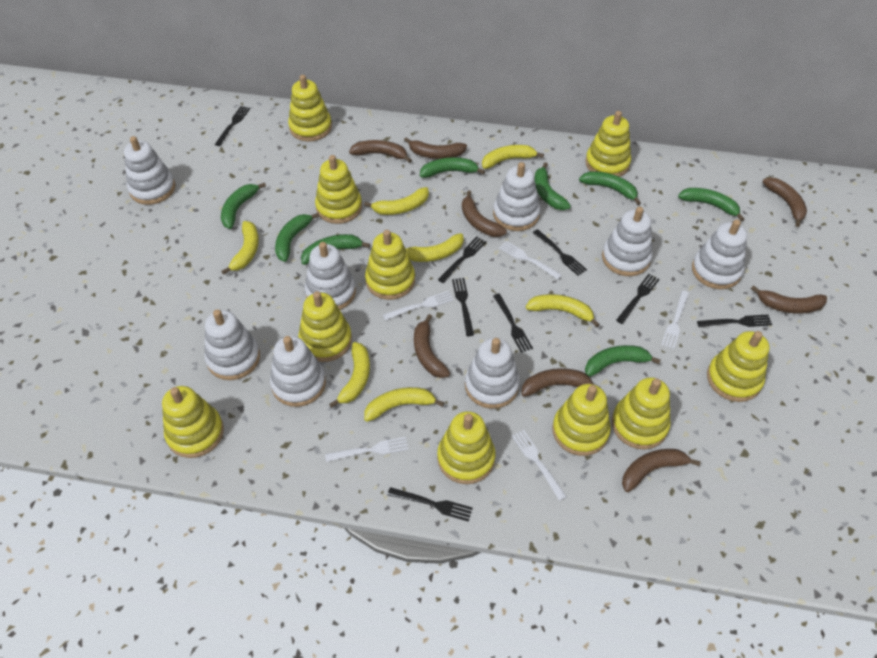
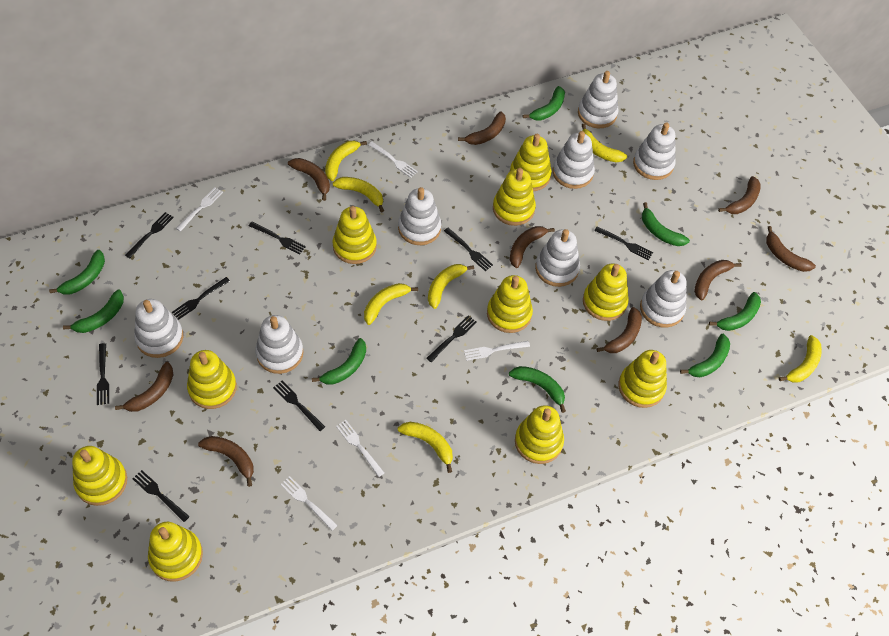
black fork: 8 -> 9
brown banana: 8 -> 9

